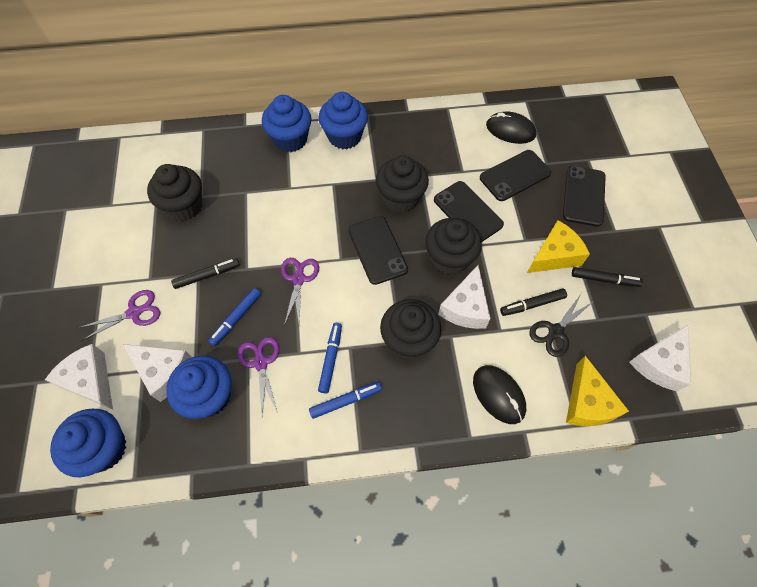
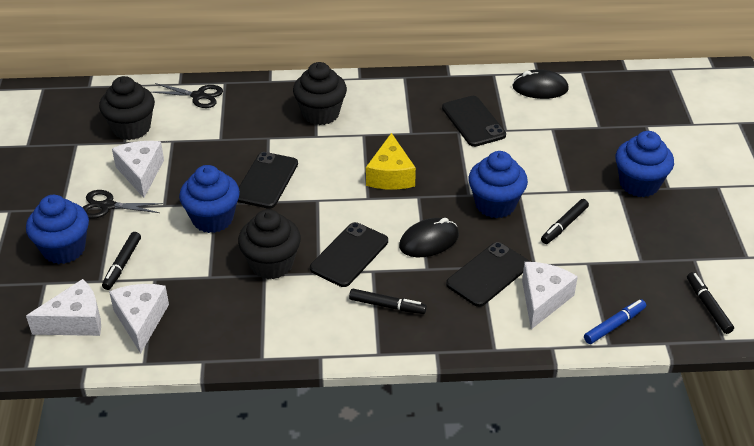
black cupcake: 4 -> 3
black marker: 3 -> 4
black scissors: 1 -> 2
blue marker: 3 -> 1
purple scissors: 3 -> 0
yellow cheese: 2 -> 1

